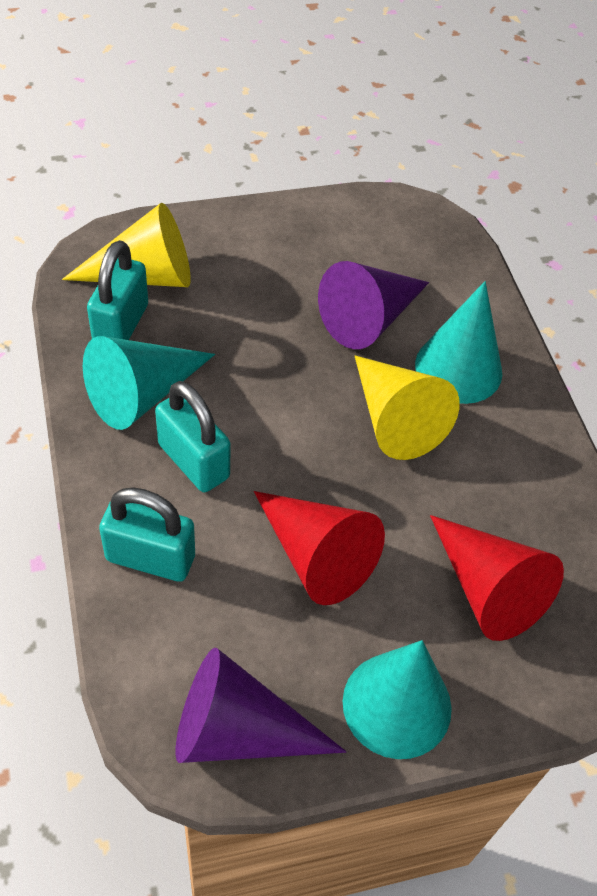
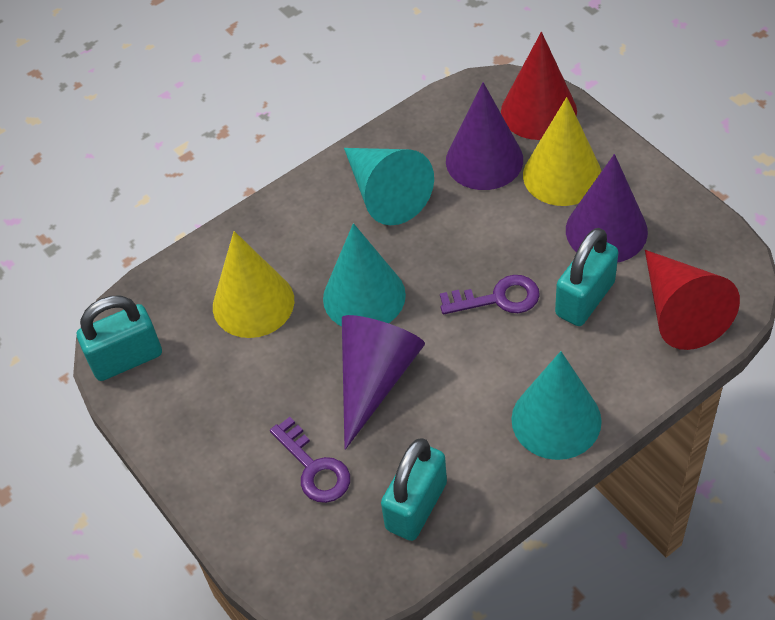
purple cone: 2 -> 3
purple key: 0 -> 2

